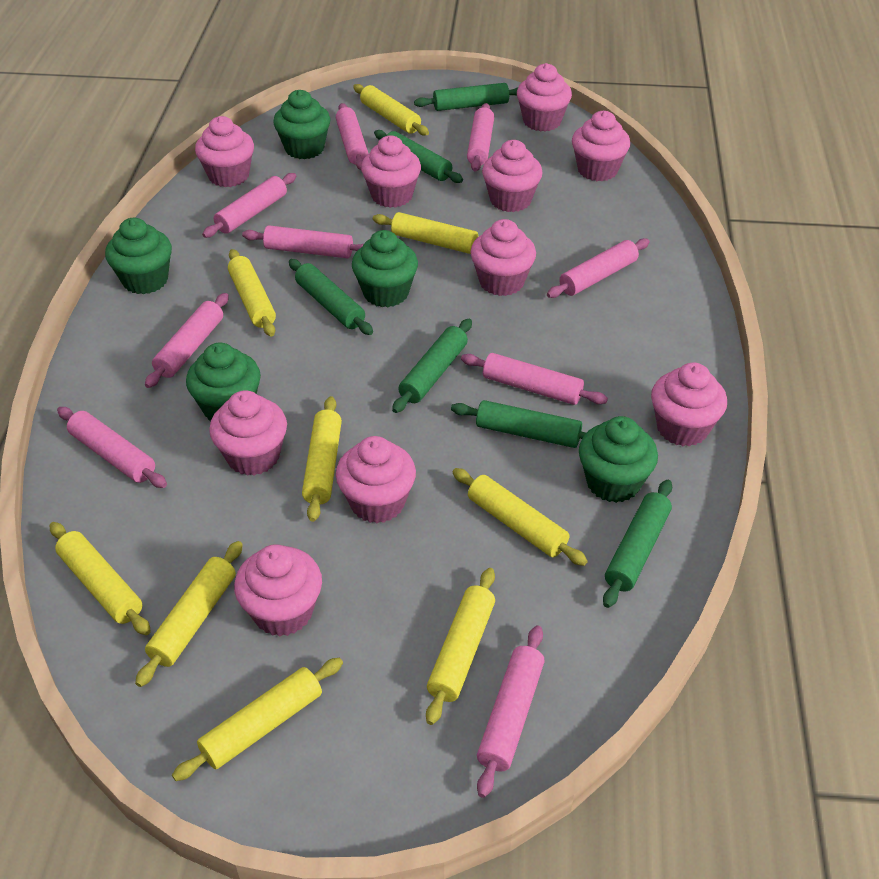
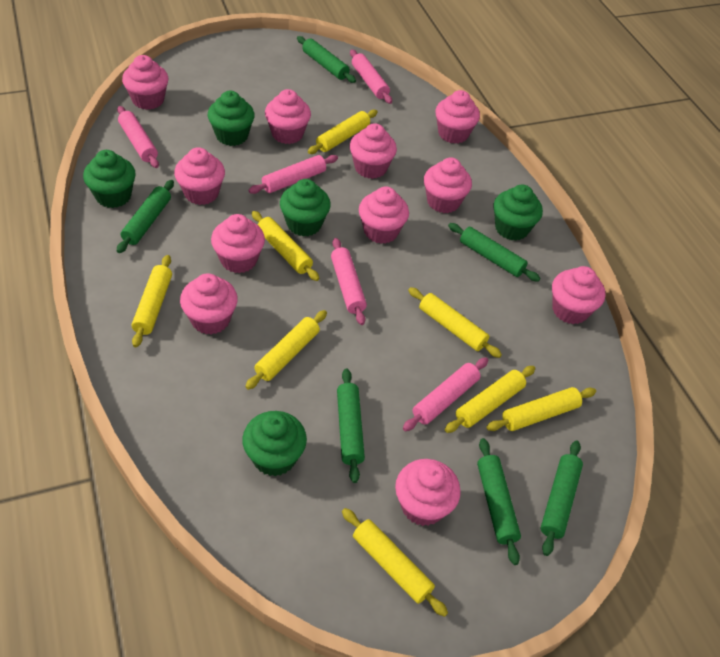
pink cupcake: 10 -> 11
pink rolling pin: 9 -> 5
yellow rolling pin: 9 -> 8

